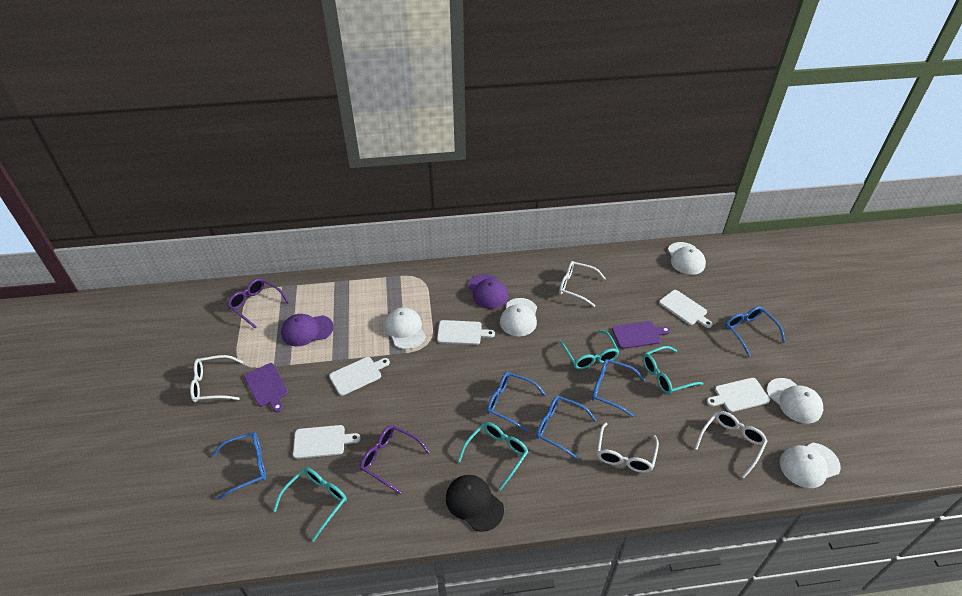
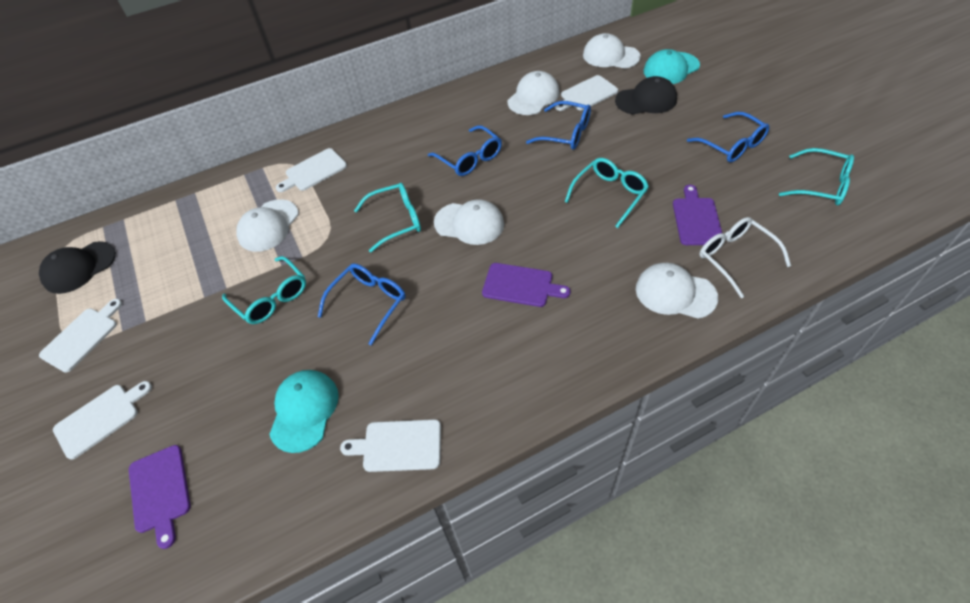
black cap: 1 -> 2
blue glasses: 5 -> 4
purple cap: 2 -> 0
purple cutting board: 2 -> 3
purple glasses: 2 -> 0
turquoise cap: 0 -> 2
white glasses: 4 -> 1

